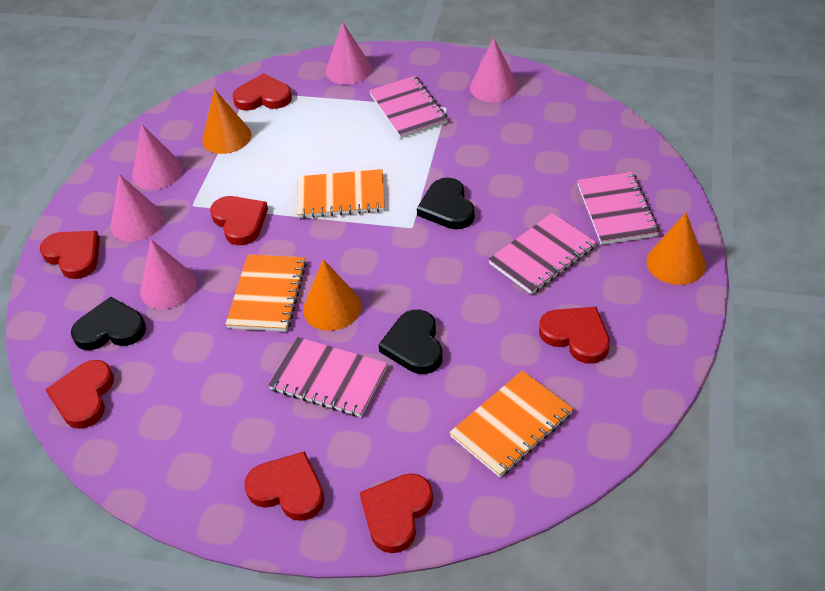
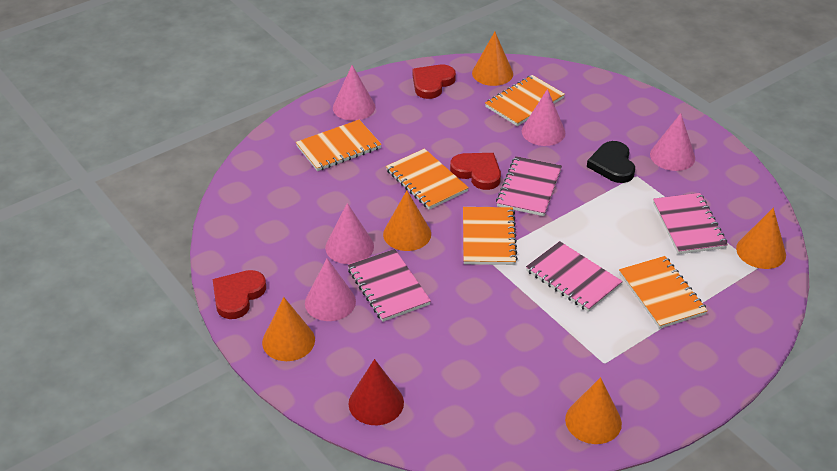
black heart: 3 -> 1
orange cone: 3 -> 5
orange notebook: 3 -> 5
red cone: 0 -> 1
red heart: 7 -> 3

